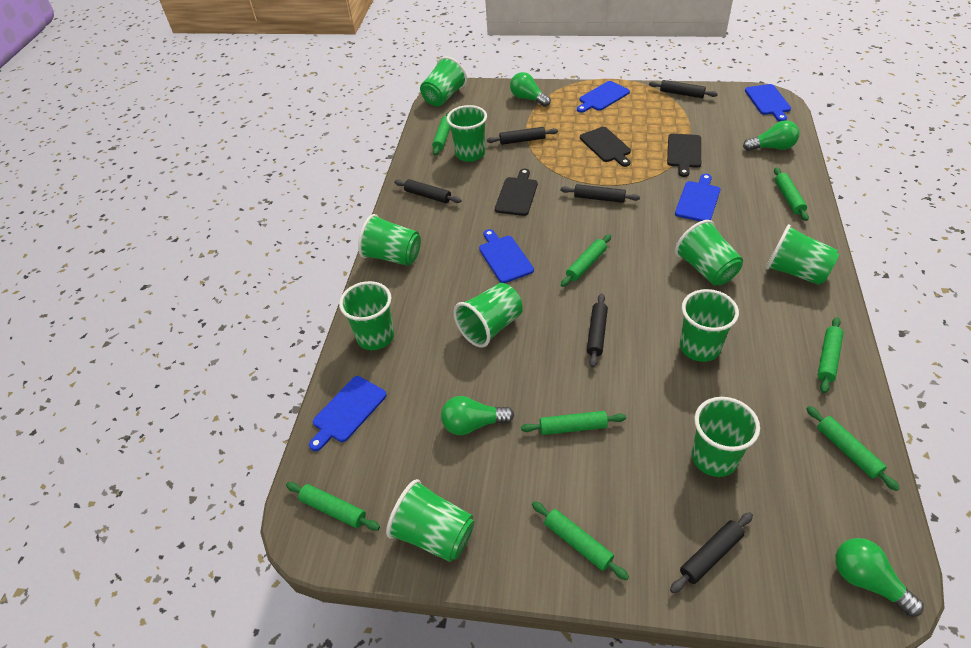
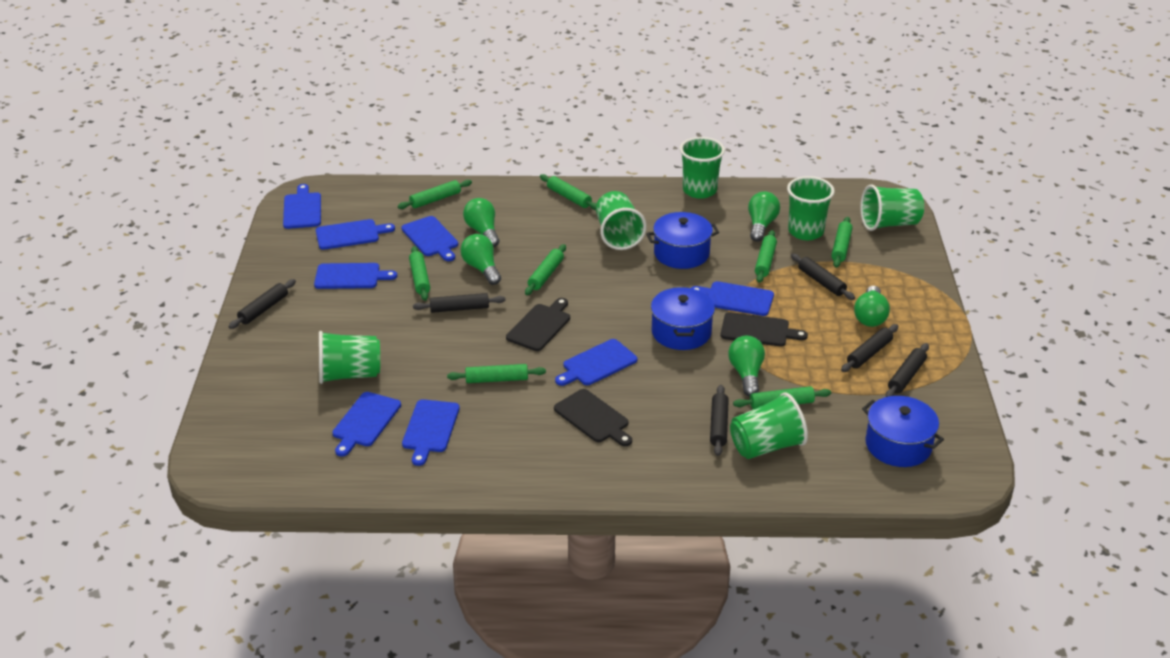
blue cutting board: 5 -> 8
blue pot: 0 -> 3
green cup: 10 -> 6
green light bulb: 4 -> 5

